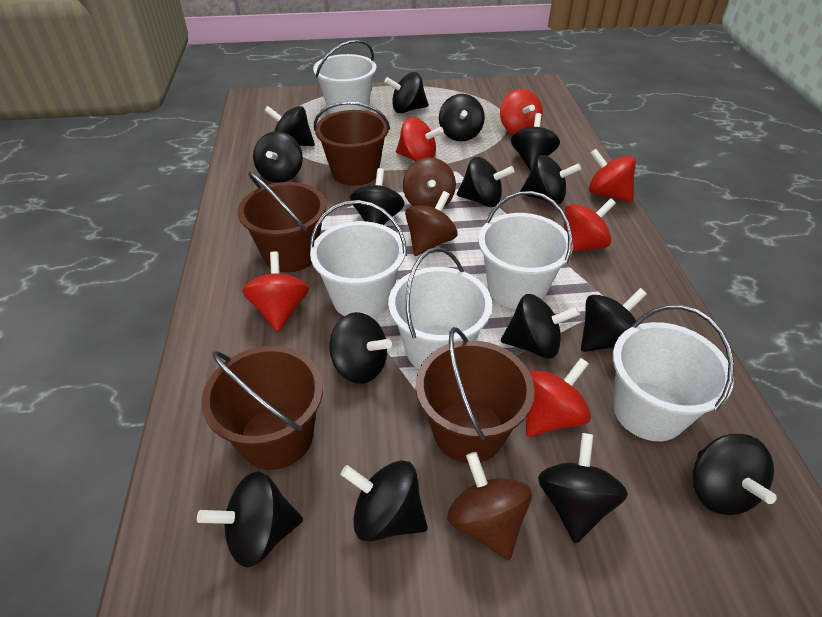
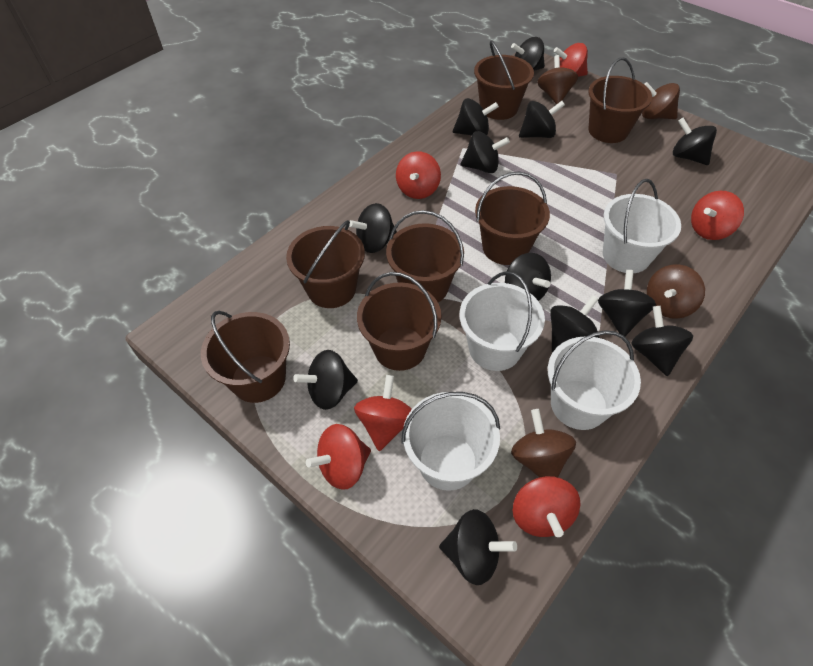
black spinning top: 15 -> 12
brown bucket: 4 -> 7
brown spinning top: 3 -> 4
white bucket: 5 -> 4

